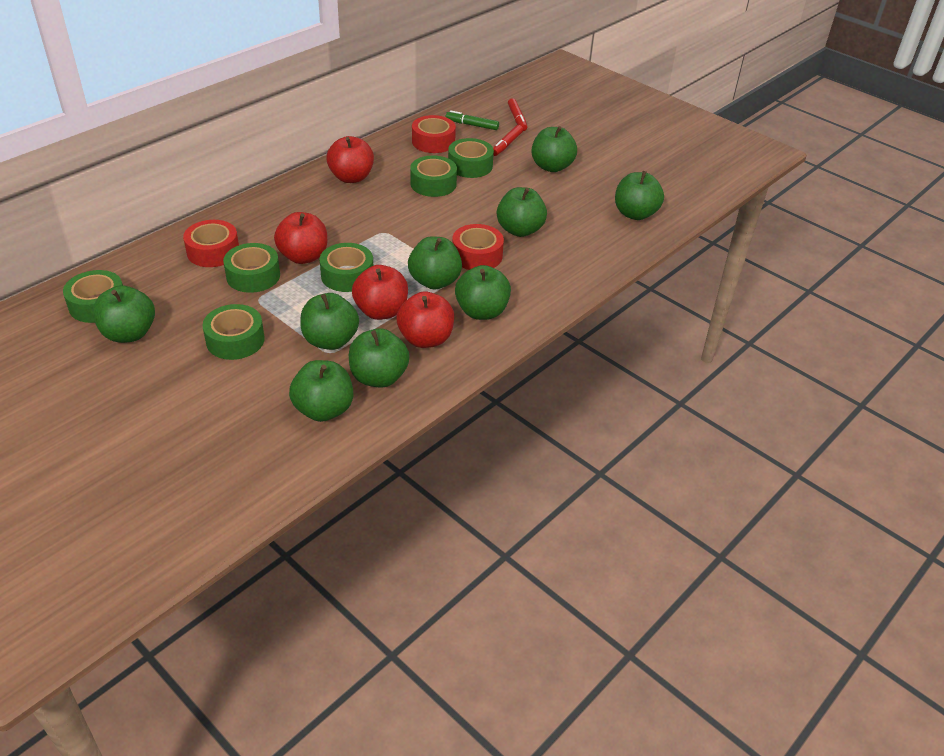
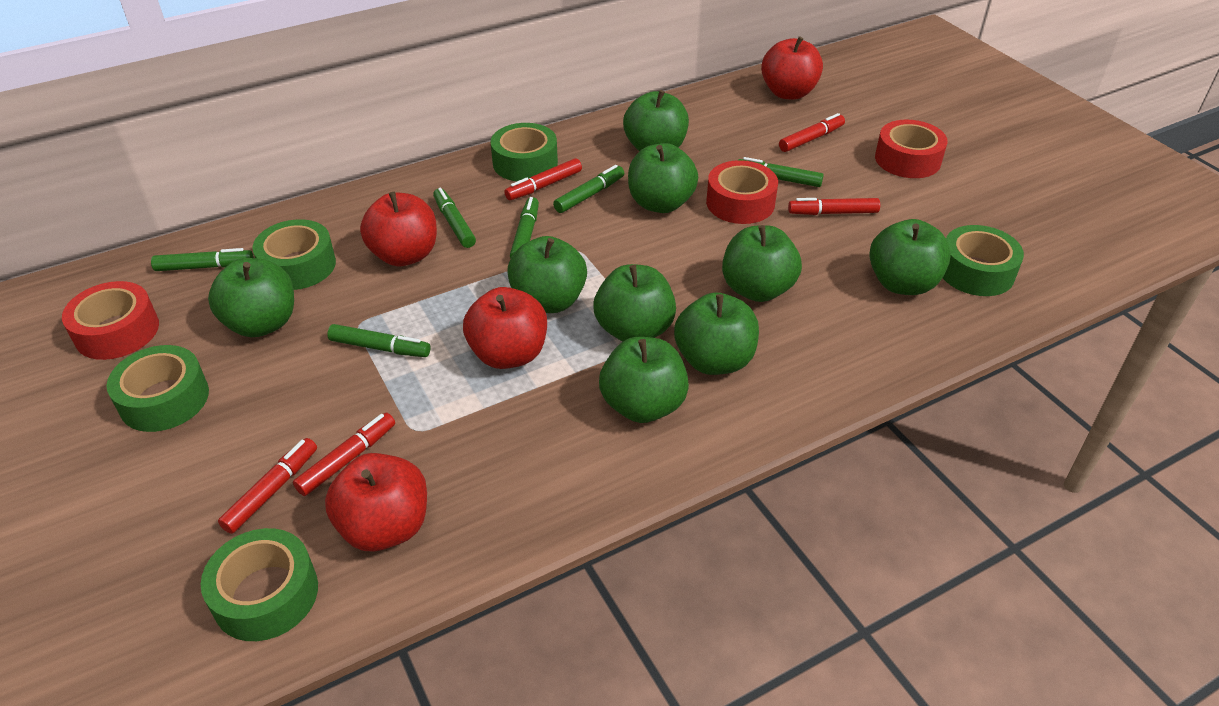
green marker: 1 -> 6
green tape: 6 -> 5
red marker: 2 -> 5

